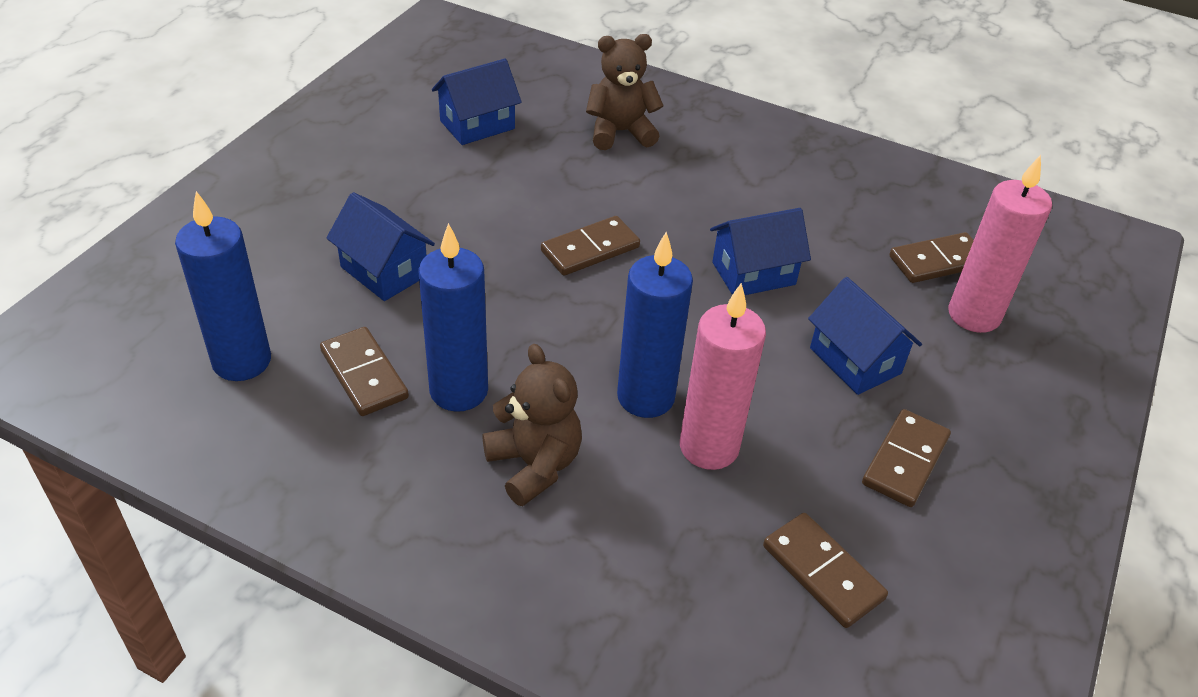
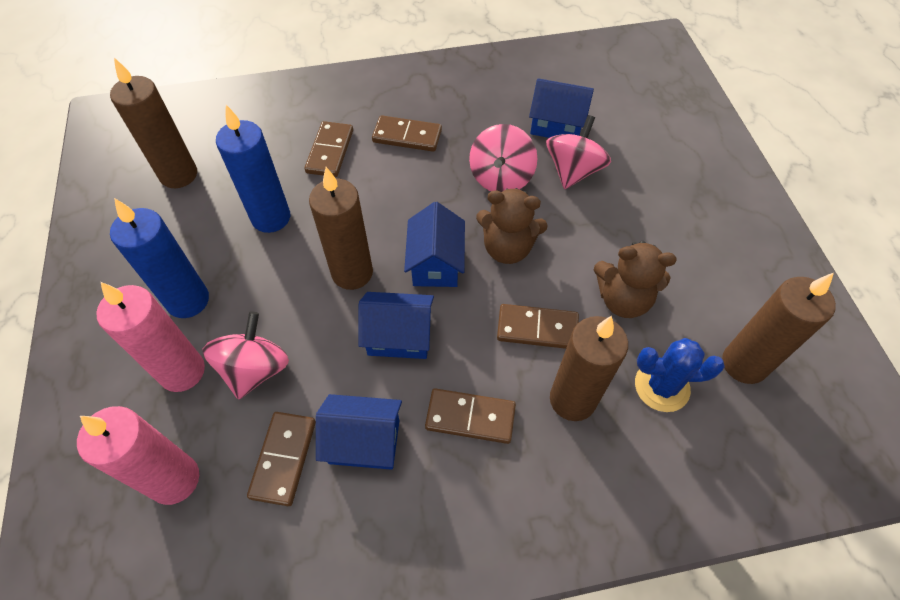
blue cactus: 0 -> 1
blue candle: 3 -> 2
brown candle: 0 -> 4
pink spinning top: 0 -> 3

